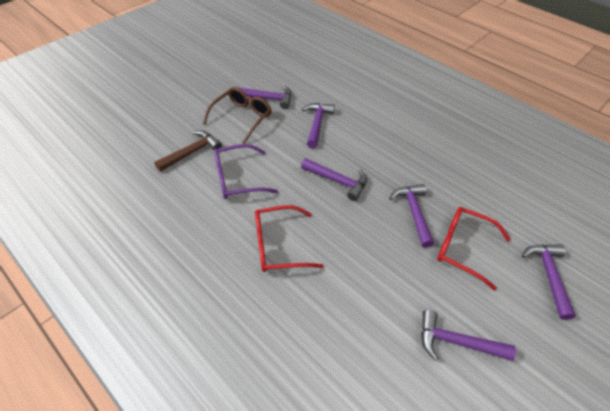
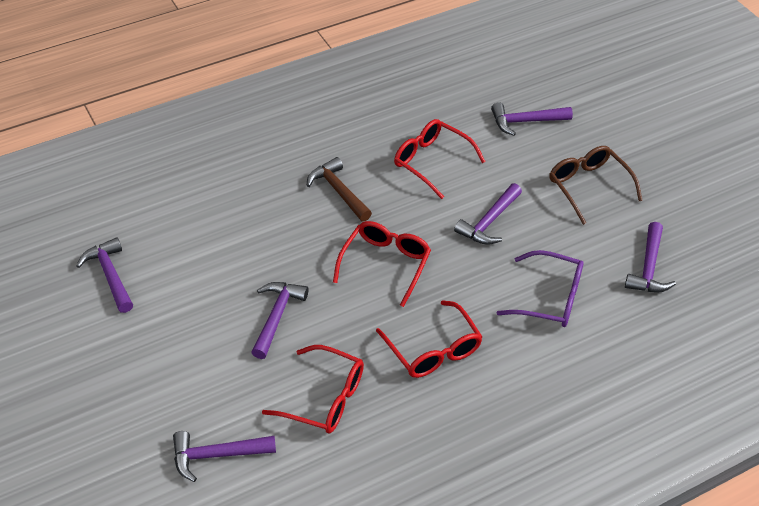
red glasses: 2 -> 4

